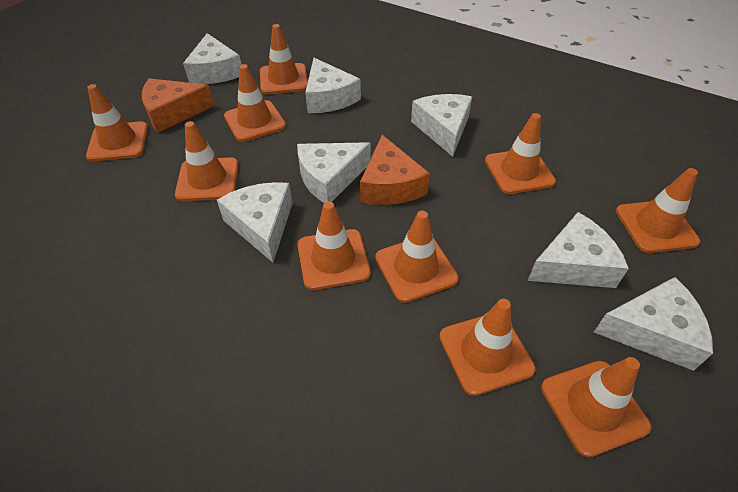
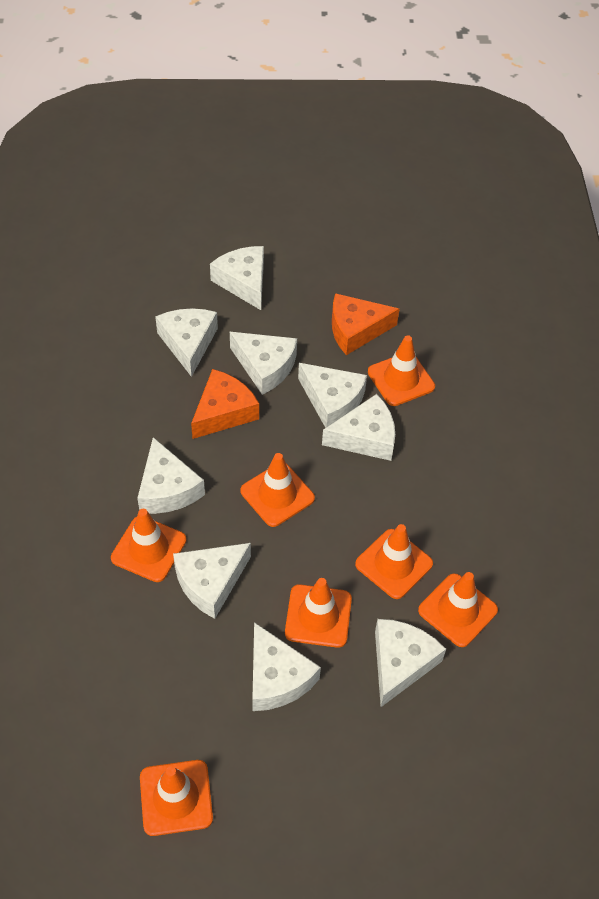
orange traffic cone: 10 -> 7
white cheese: 7 -> 9

